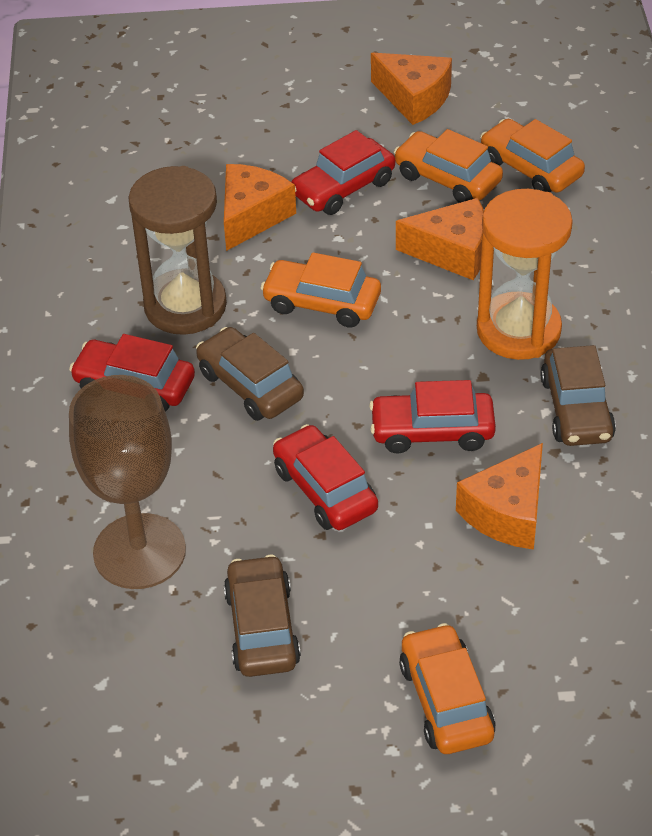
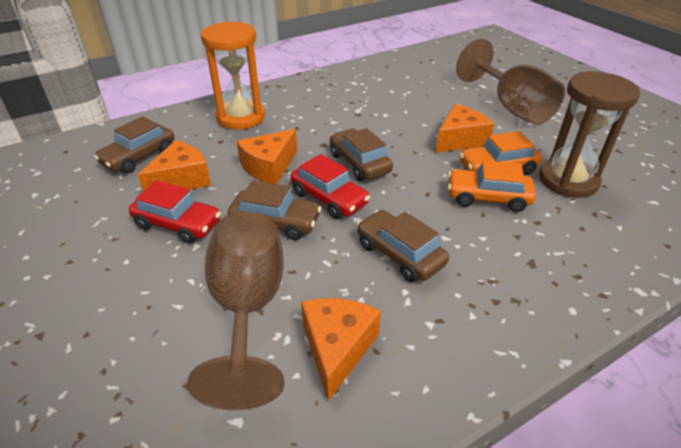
brown car: 3 -> 4
brown goblet: 1 -> 2
orange car: 4 -> 2
red car: 4 -> 2

